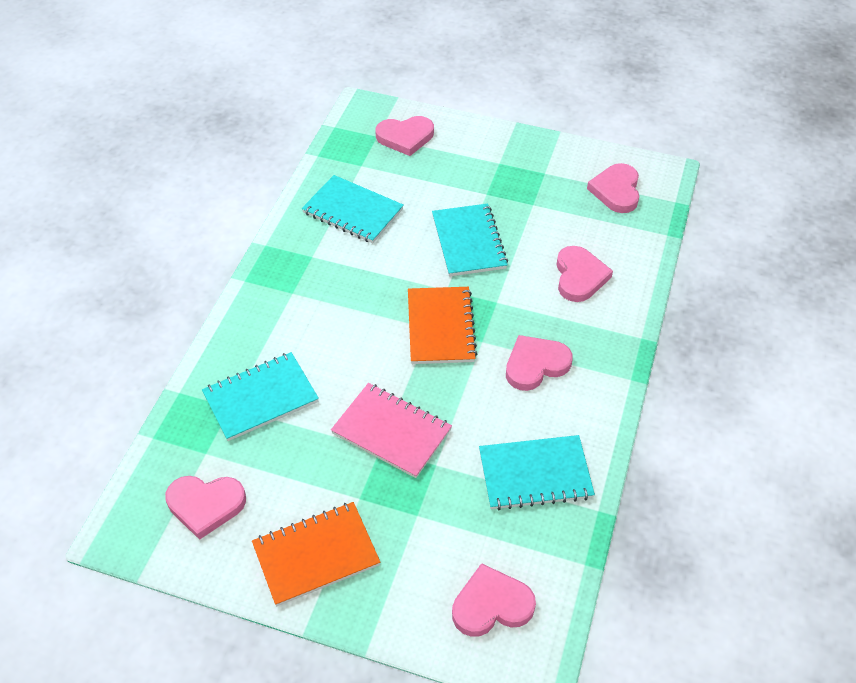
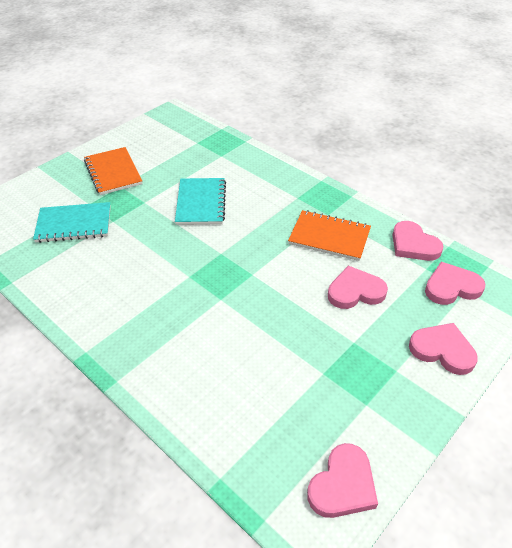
pink heart: 6 -> 5
pink notebook: 1 -> 0
turquoise notebook: 4 -> 2

